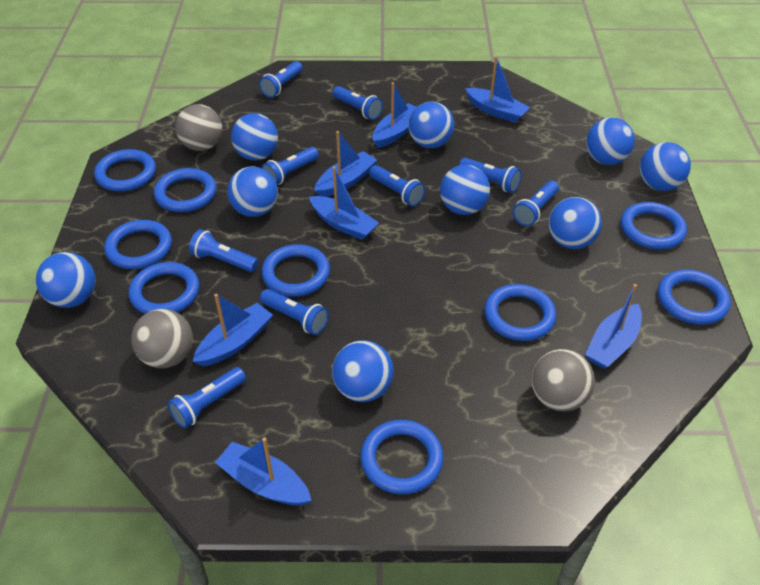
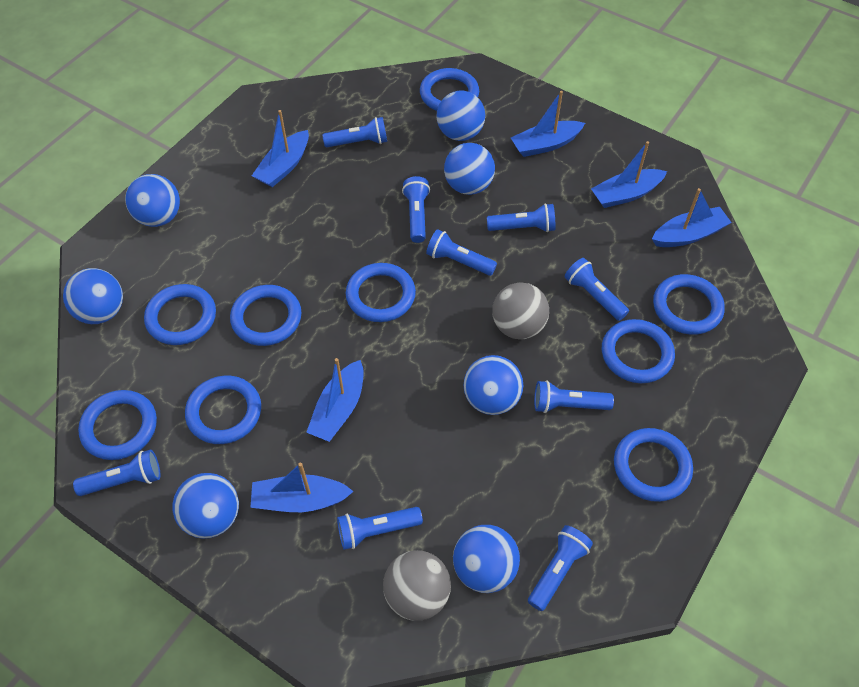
blue ball: 9 -> 7
blue boat: 7 -> 6
grey ball: 3 -> 2

